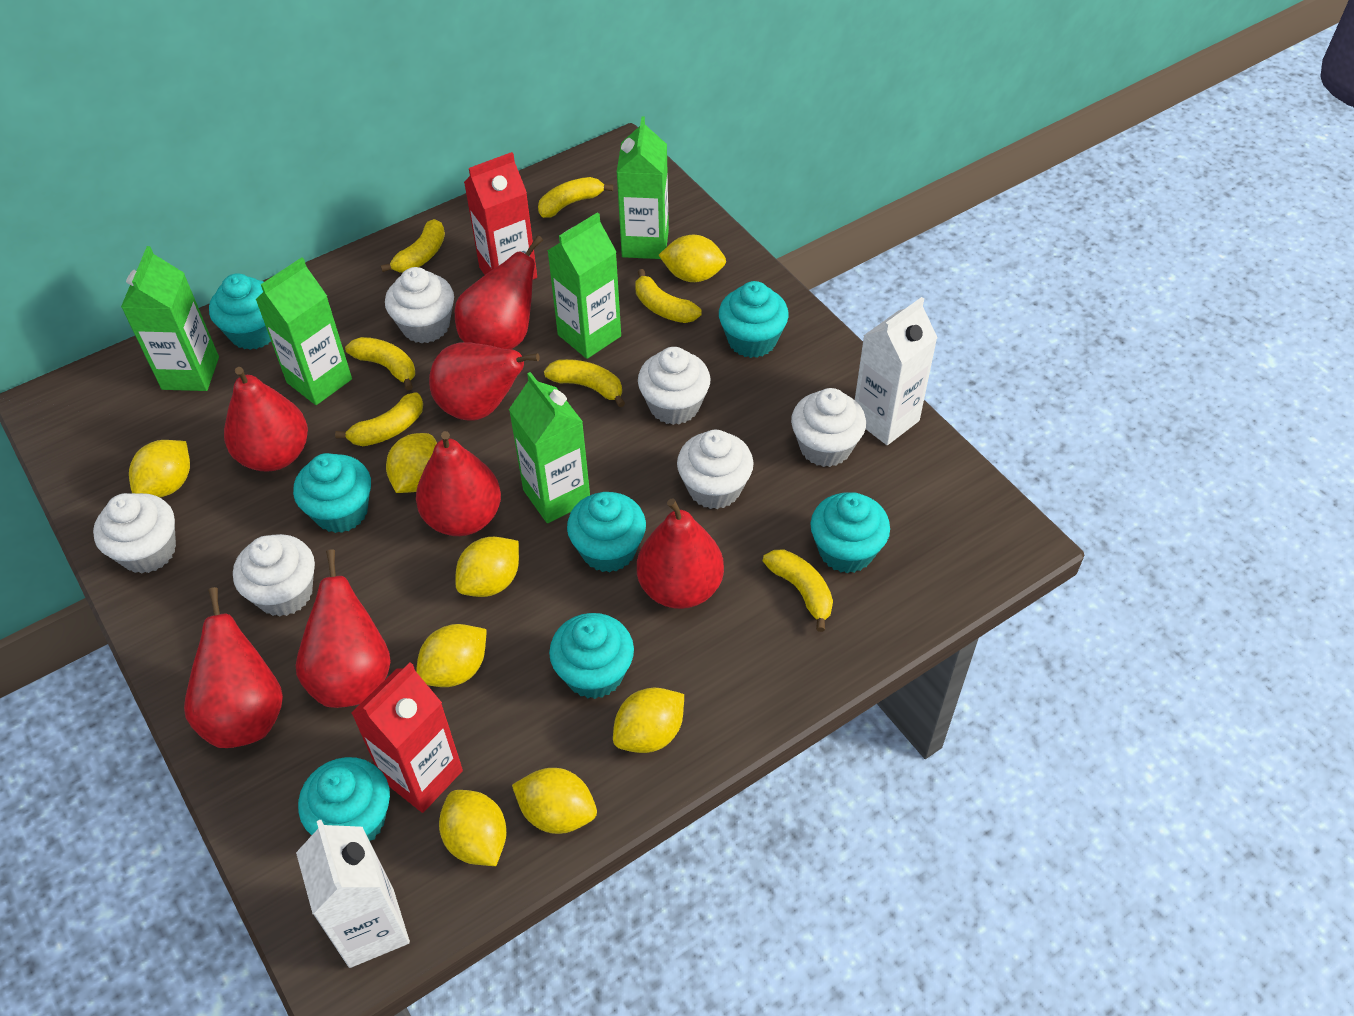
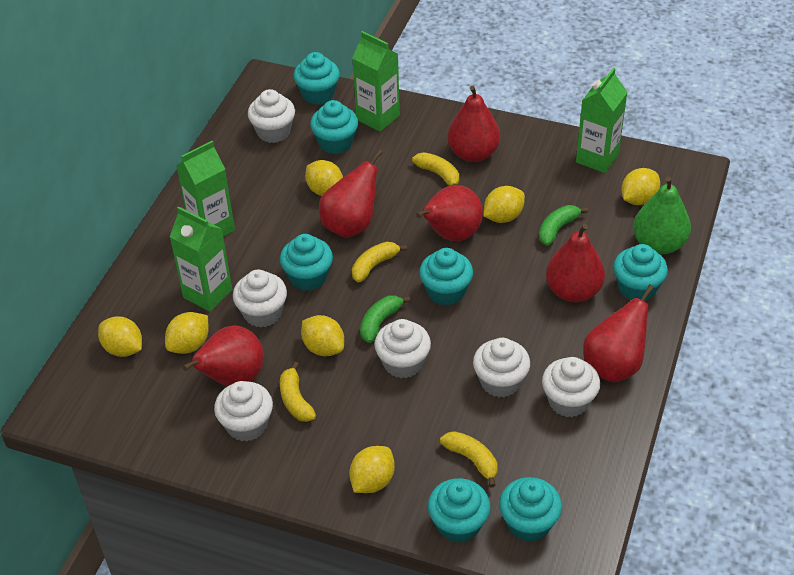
green banana: 0 -> 2
green carton: 5 -> 4
green pear: 0 -> 1
red carton: 2 -> 0
red pear: 7 -> 6
white carton: 2 -> 0
yellow banana: 7 -> 4
yellow lemon: 8 -> 7

